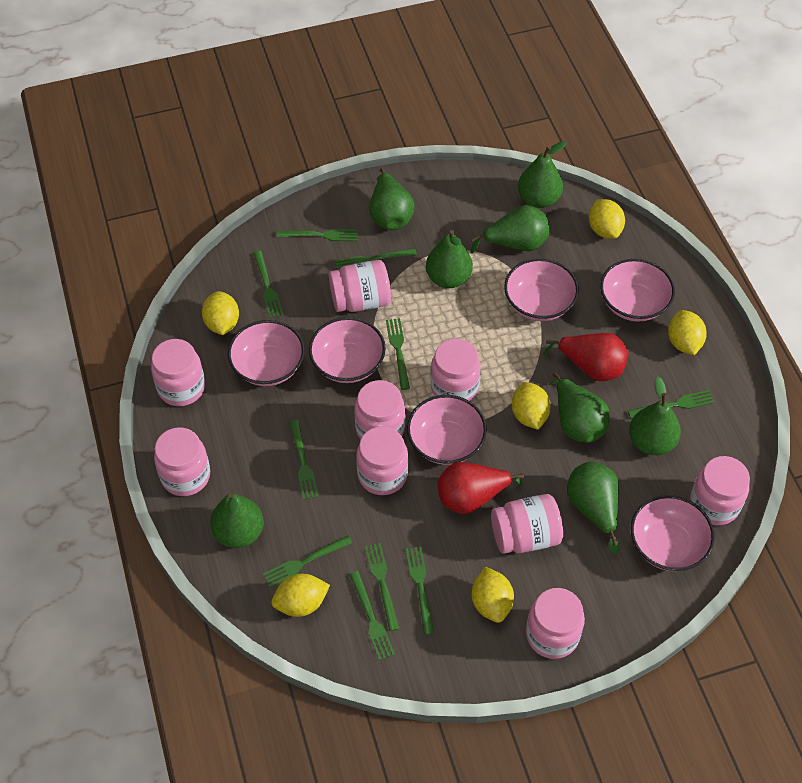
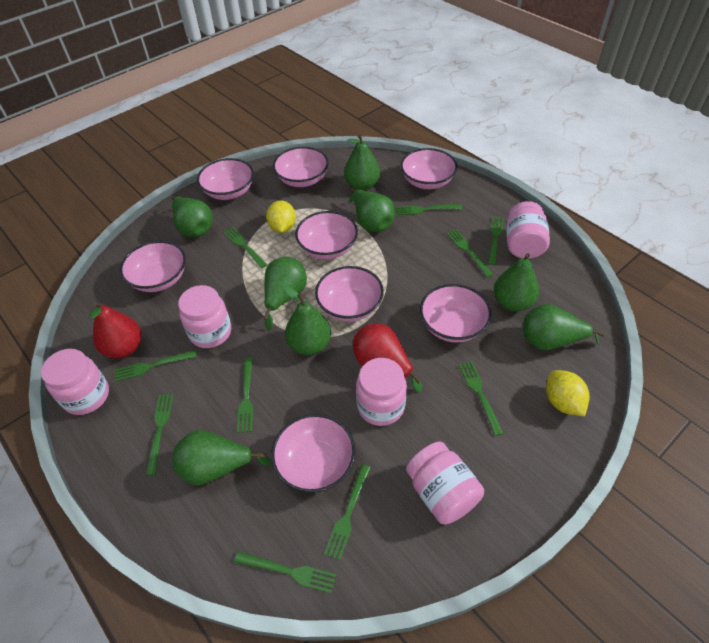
pink bowl: 6 -> 8
pink jar: 9 -> 5
yellow lemon: 6 -> 2

